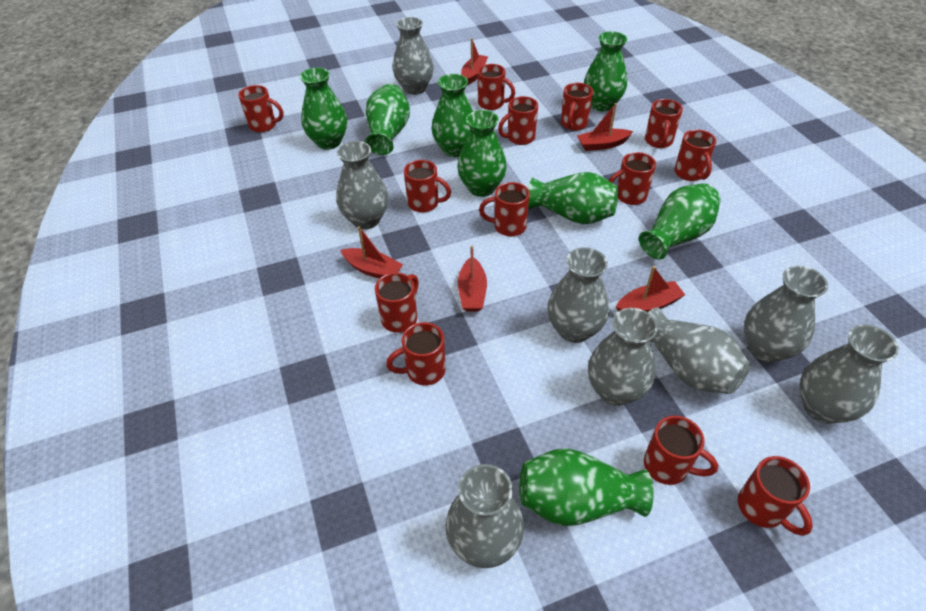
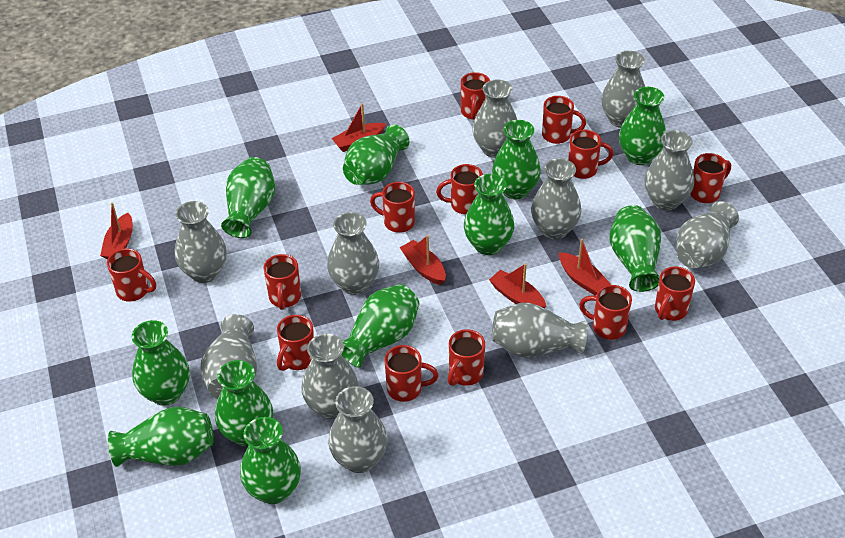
green vase: 8 -> 11
grey vase: 8 -> 11

